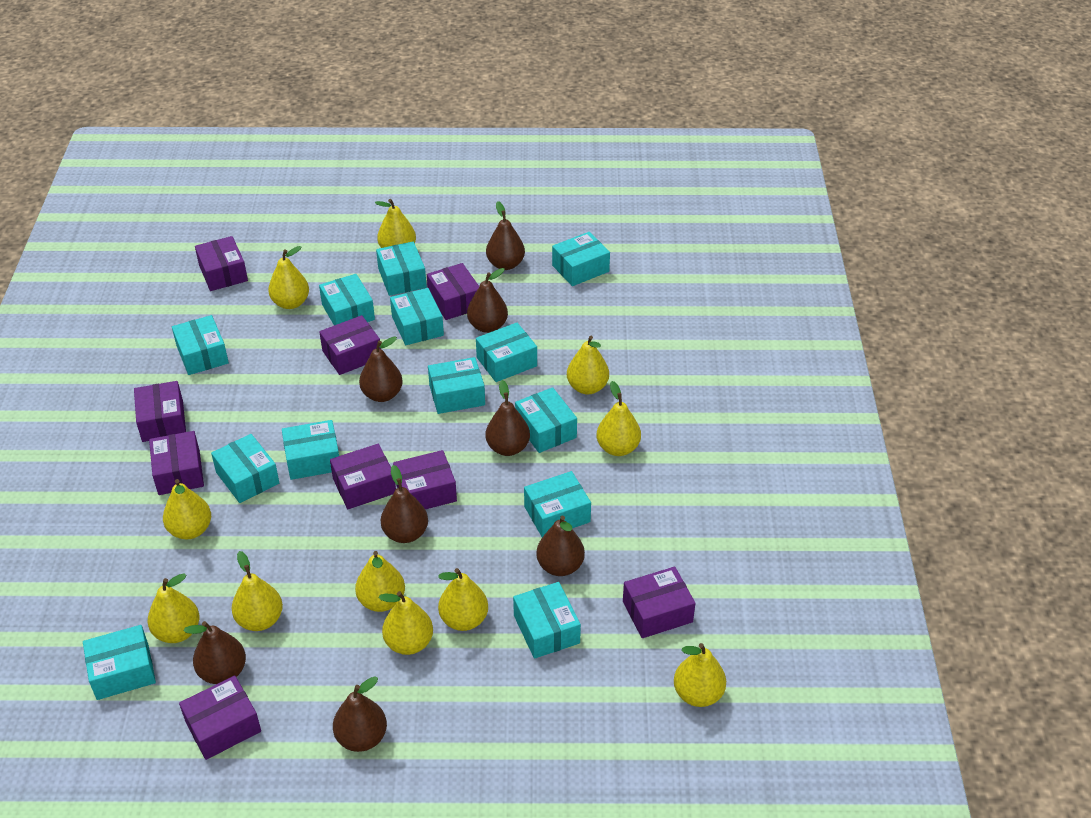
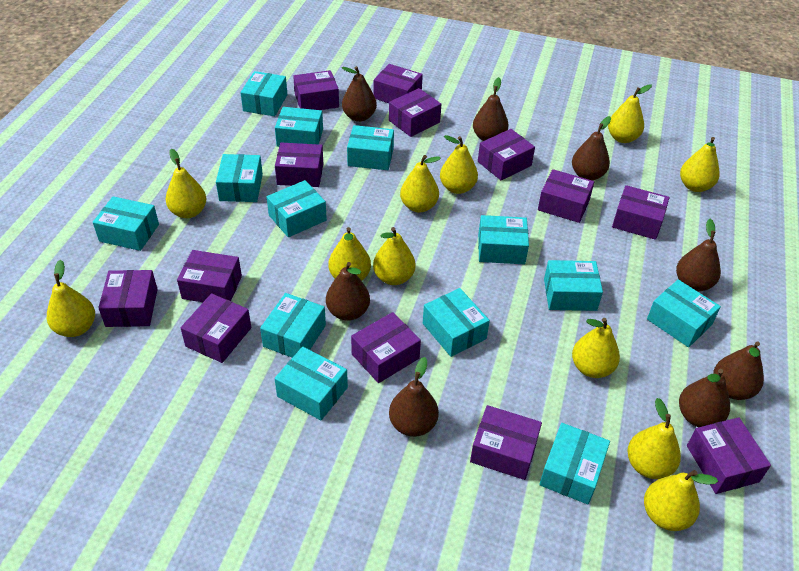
purple box: 9 -> 13

